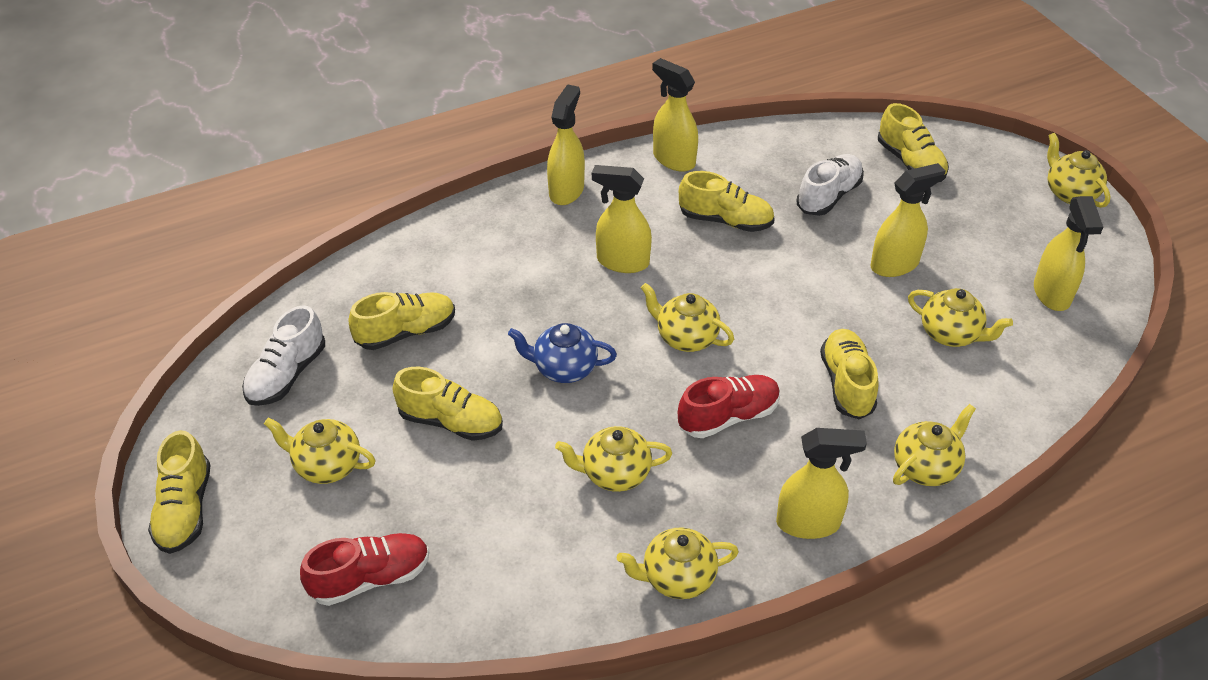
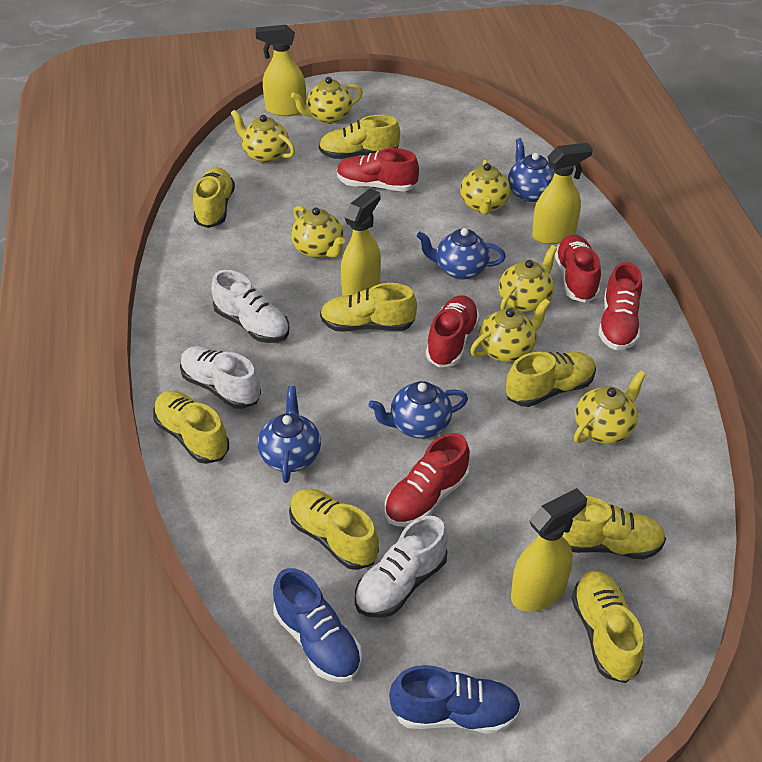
blue shoe: 0 -> 2
blue teapot: 1 -> 4
red shoe: 2 -> 5
white shoe: 2 -> 3
yellow shoe: 6 -> 8
yellow spray bottle: 6 -> 4

